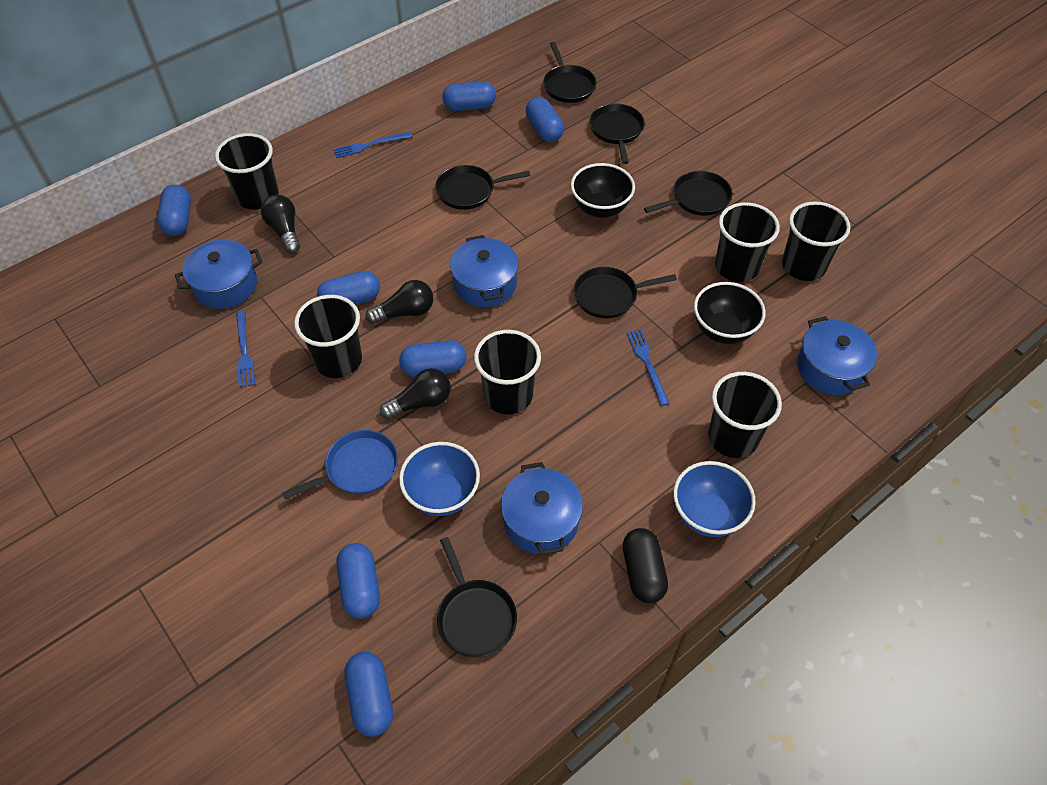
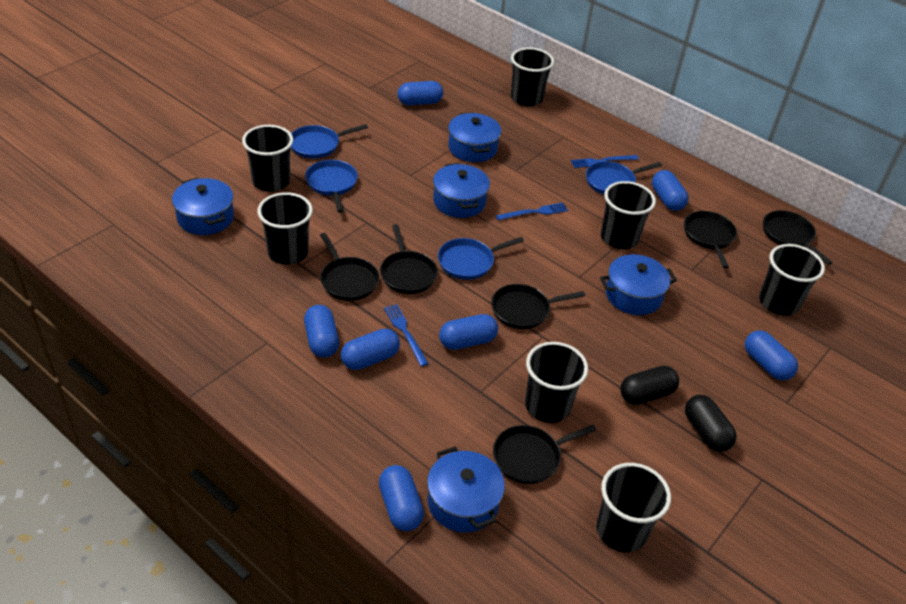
black bowl: 2 -> 0
black capsule: 1 -> 2
black cup: 6 -> 7
black light bulb: 3 -> 0
blue bowl: 2 -> 0
blue pan: 1 -> 4
blue pot: 4 -> 5

